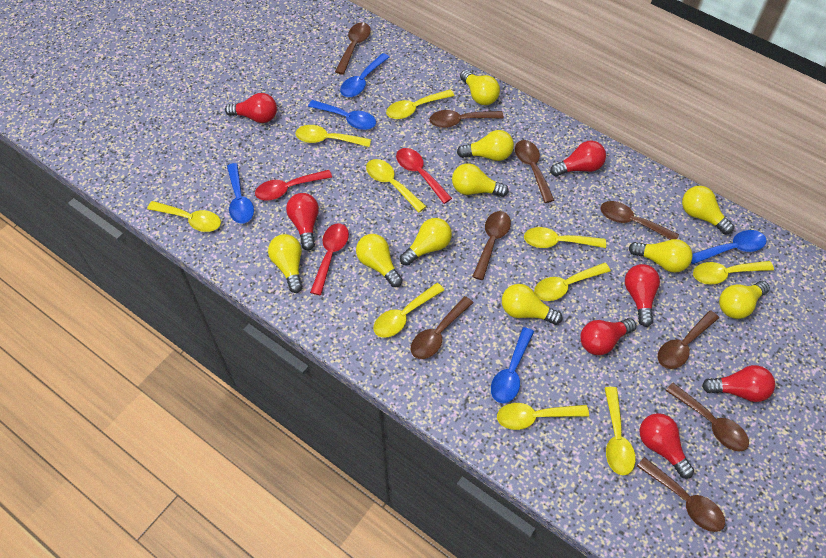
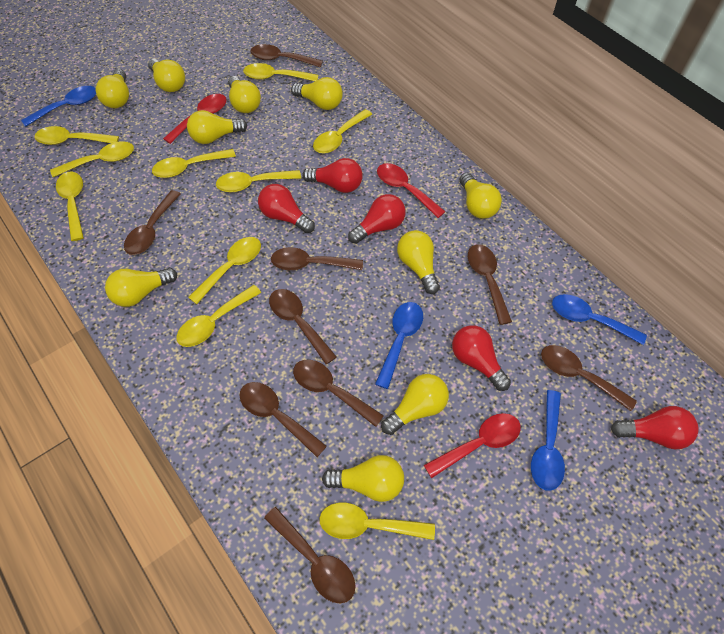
blue spoon: 5 -> 4
red light bulb: 7 -> 5

